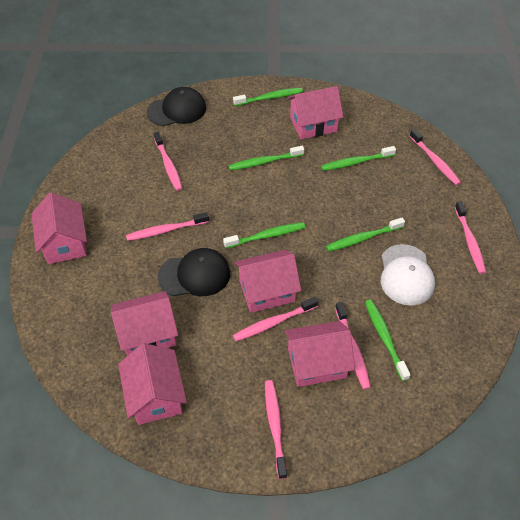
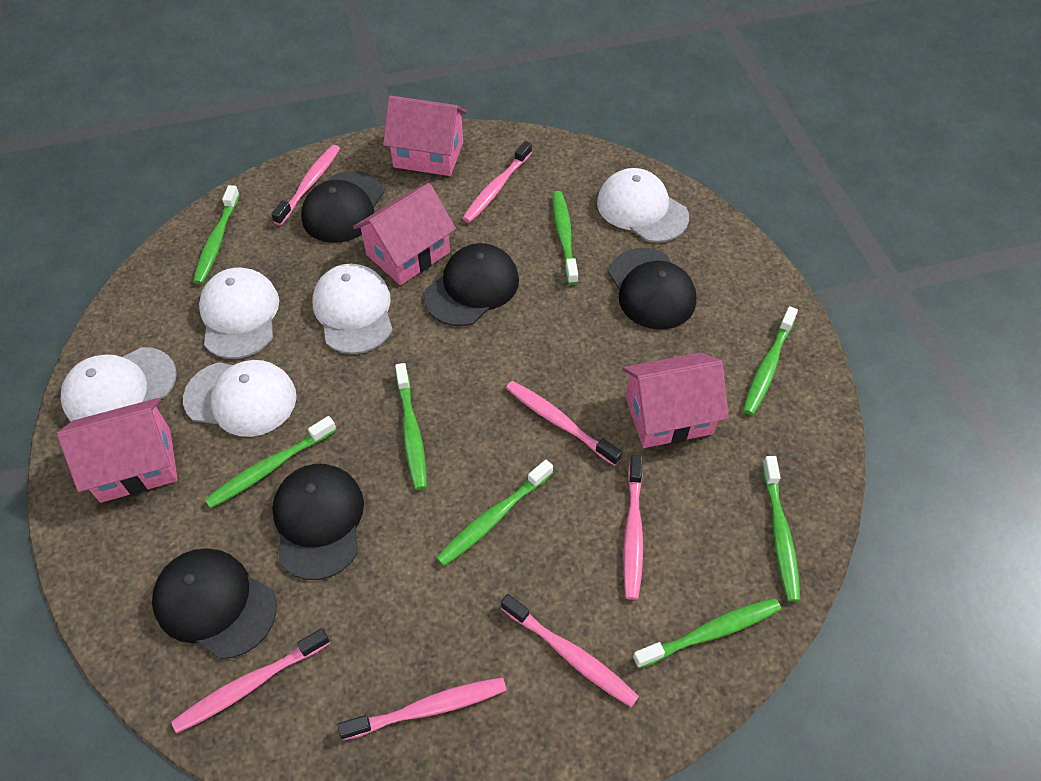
black cap: 2 -> 5
green toothbrush: 6 -> 8
pink house: 6 -> 4
white cap: 1 -> 5

